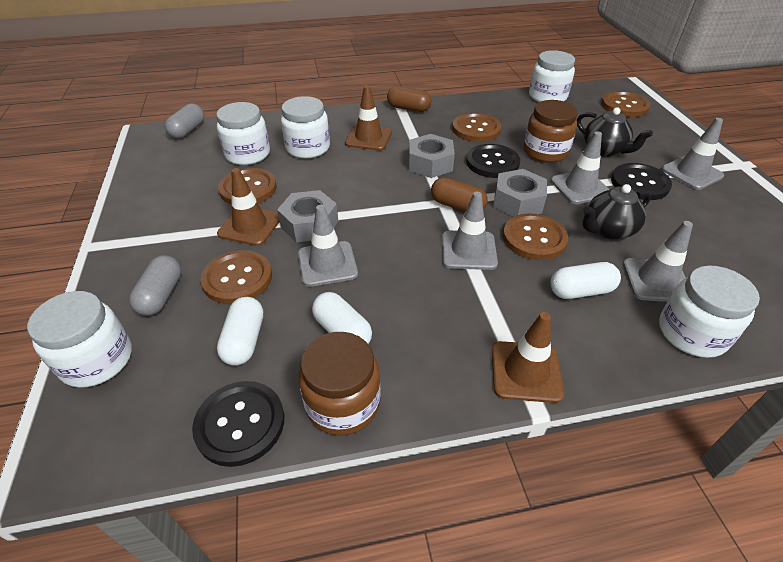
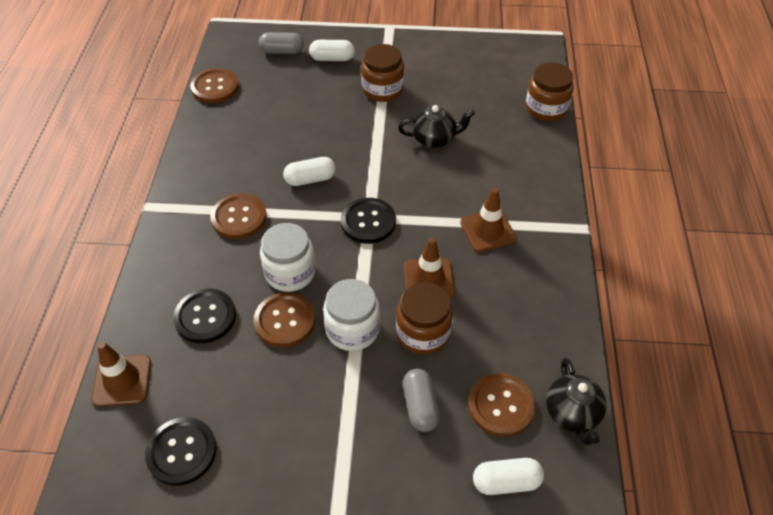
brown button: 5 -> 4
brown capsule: 2 -> 0
brown jar: 2 -> 3
grey nut: 3 -> 0
grey traffic cone: 5 -> 0
white jar: 5 -> 2

